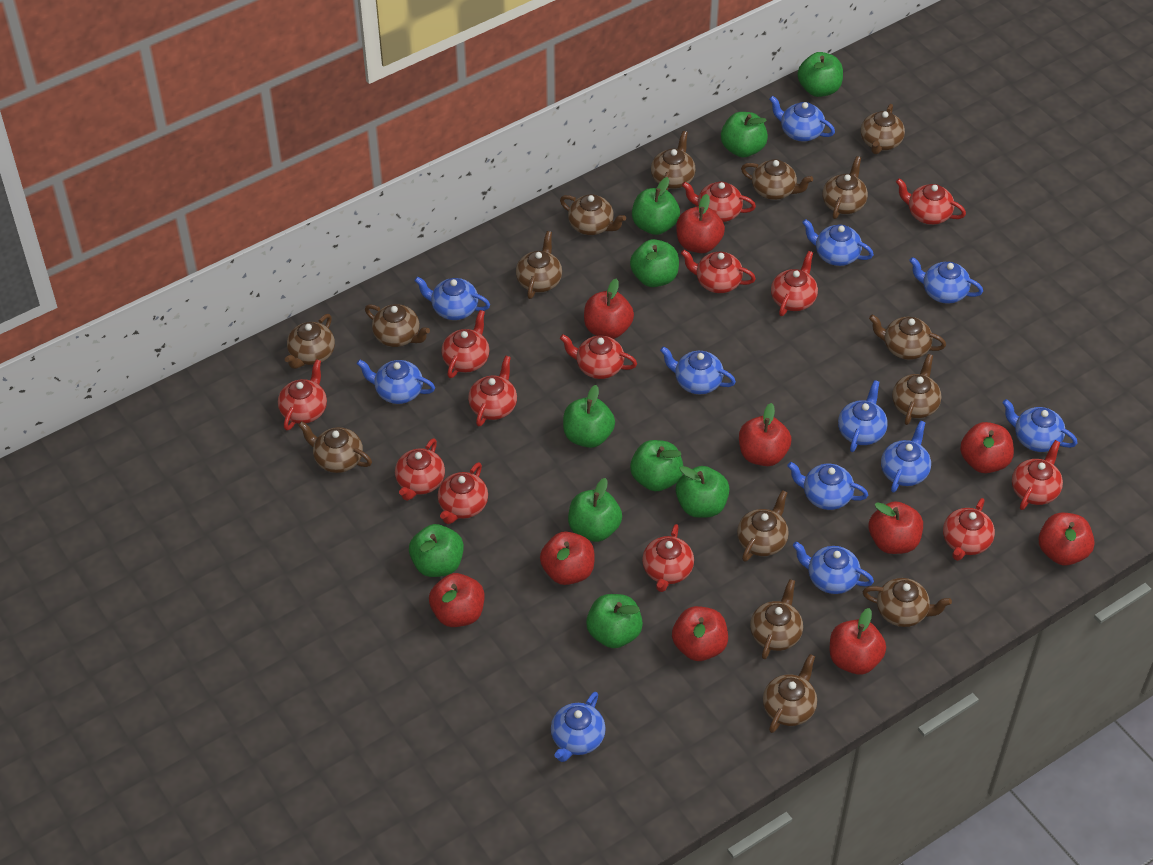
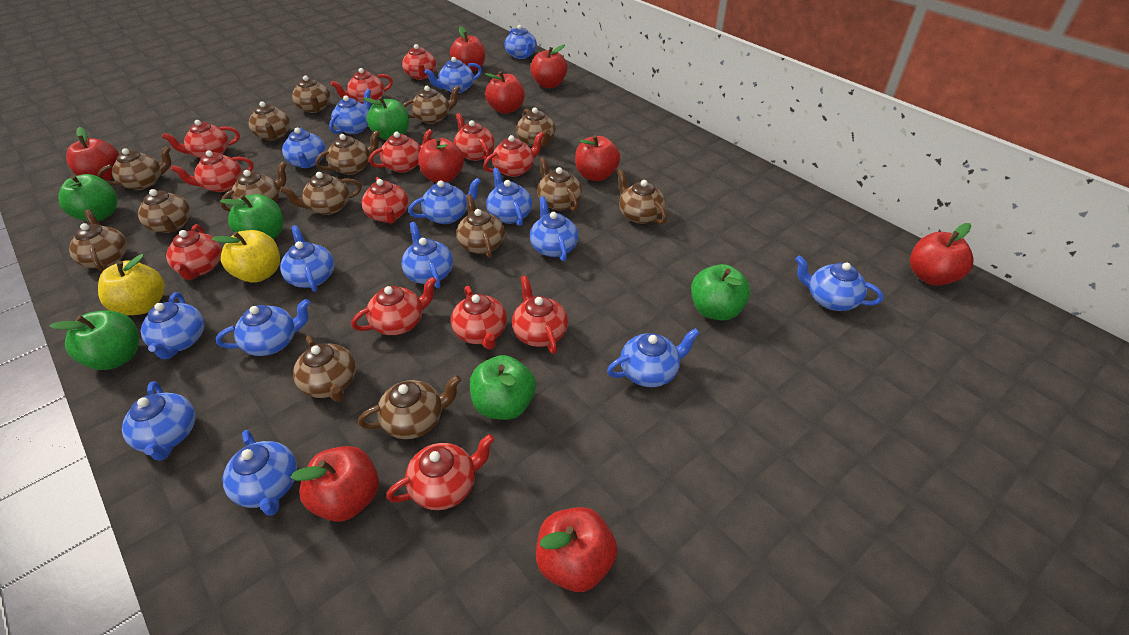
blue teapot: 12 -> 15
green apple: 10 -> 6
red apple: 10 -> 9
yellow apple: 0 -> 2

